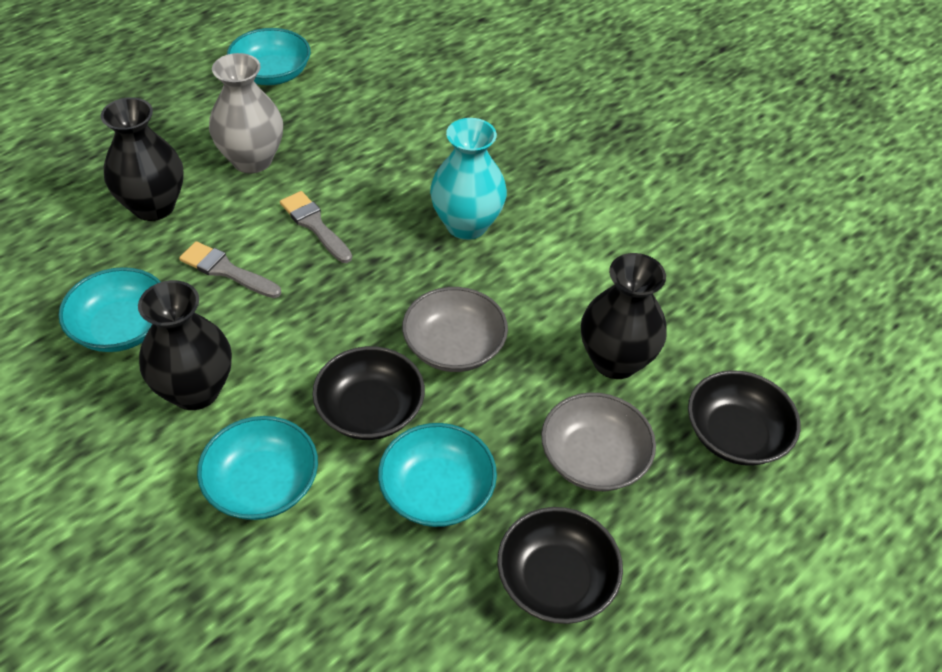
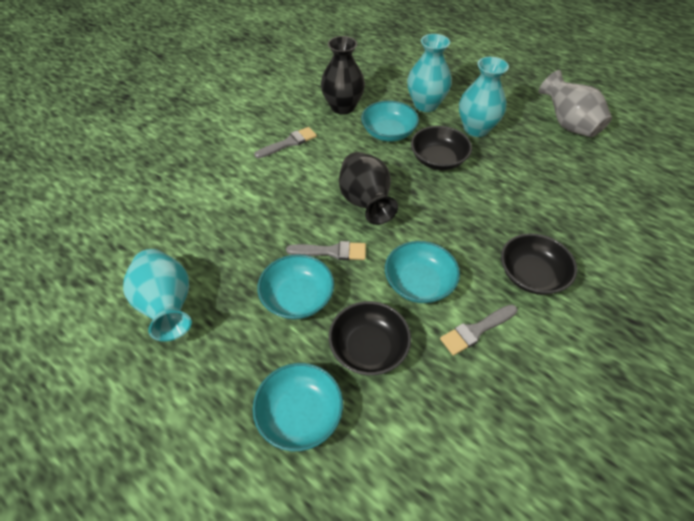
black vase: 3 -> 2
grey bowl: 2 -> 0
grey brush: 2 -> 3
turquoise vase: 1 -> 3

